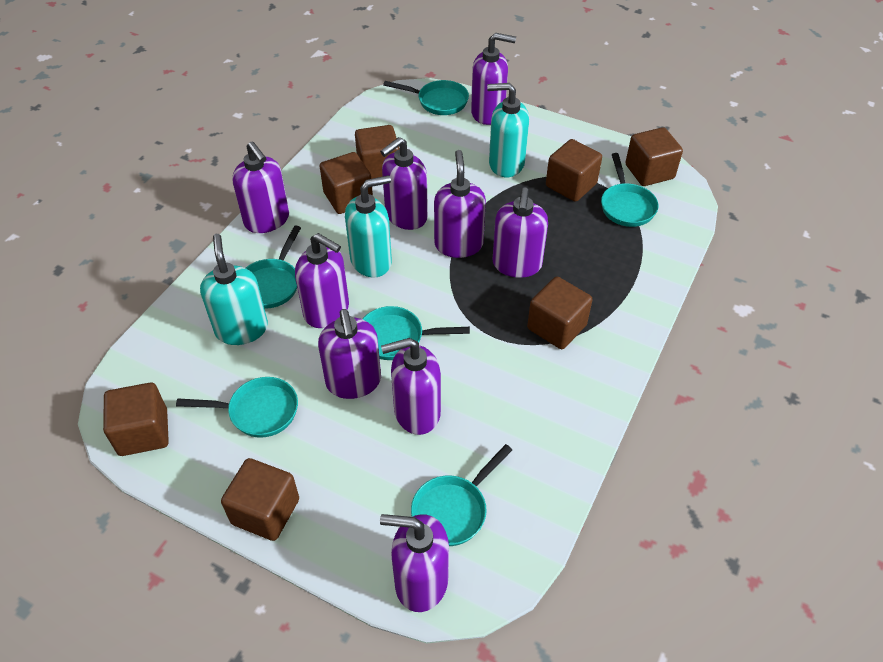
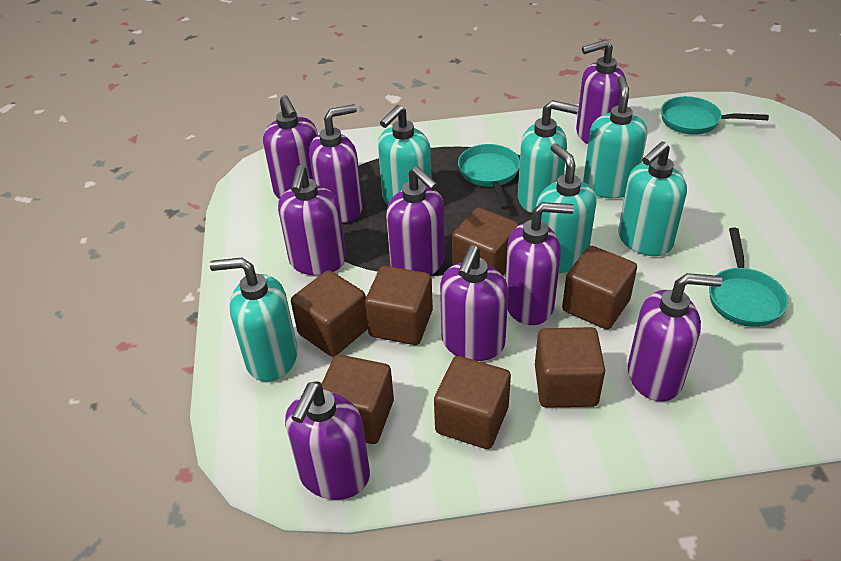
turquoise pan: 6 -> 3
turquoise soap dispenser: 3 -> 6

